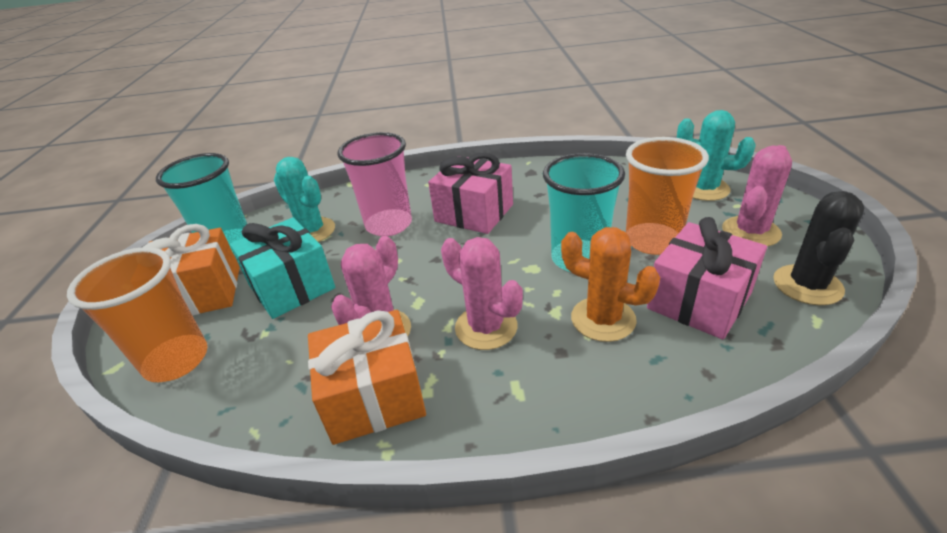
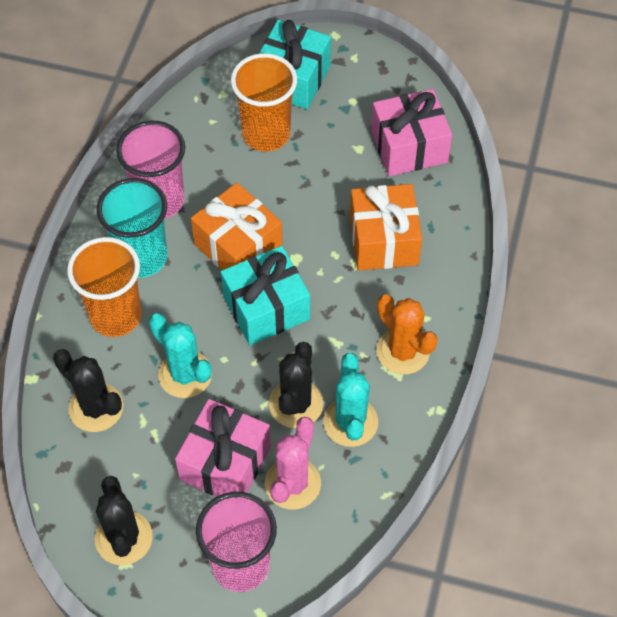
black cactus: 1 -> 3
pink cactus: 3 -> 1
pink cup: 1 -> 2
turquoise cup: 2 -> 1
turquoise gift: 1 -> 2

